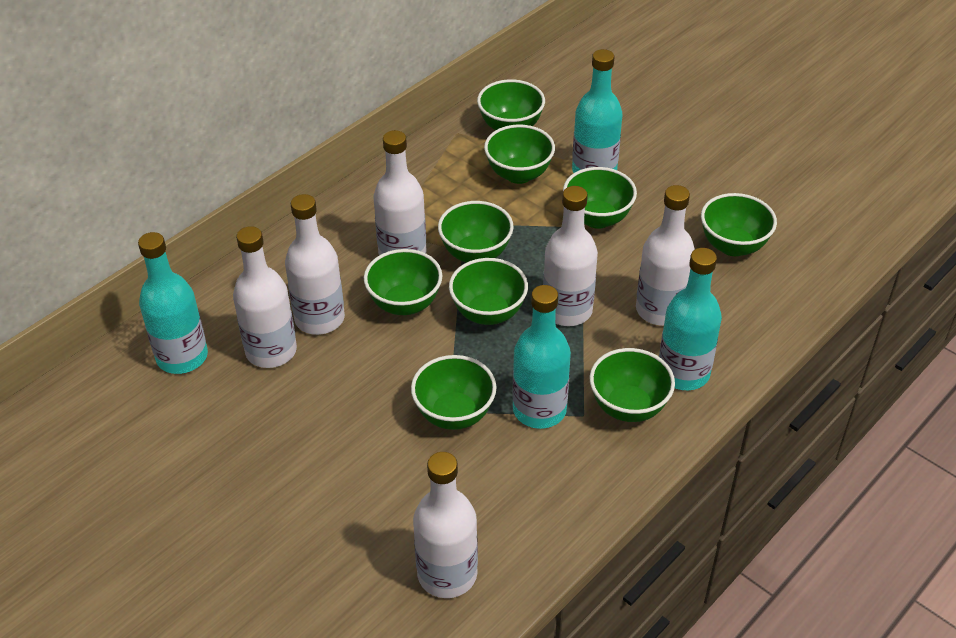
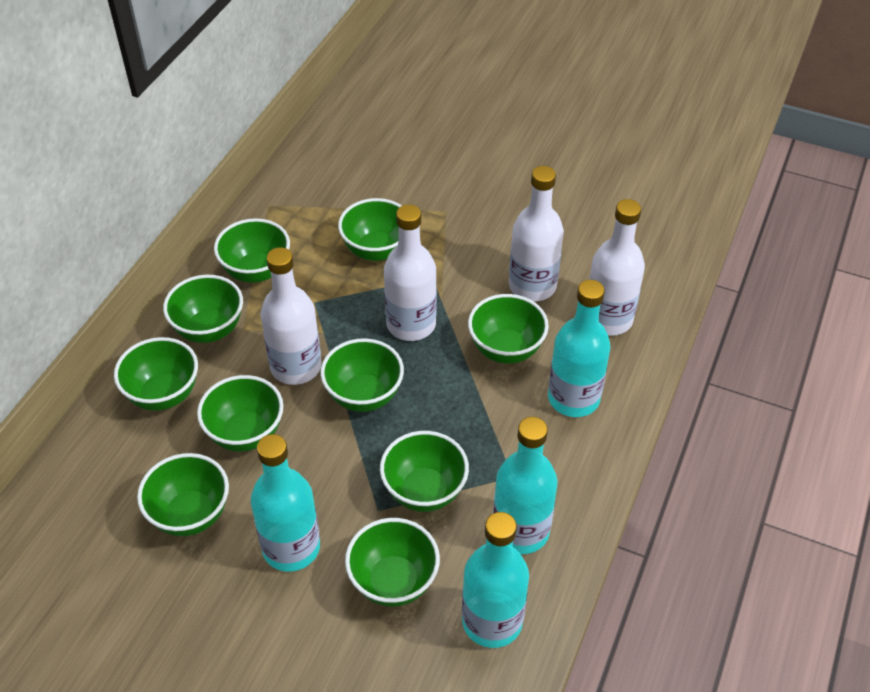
green bowl: 9 -> 10
white bottle: 6 -> 4

